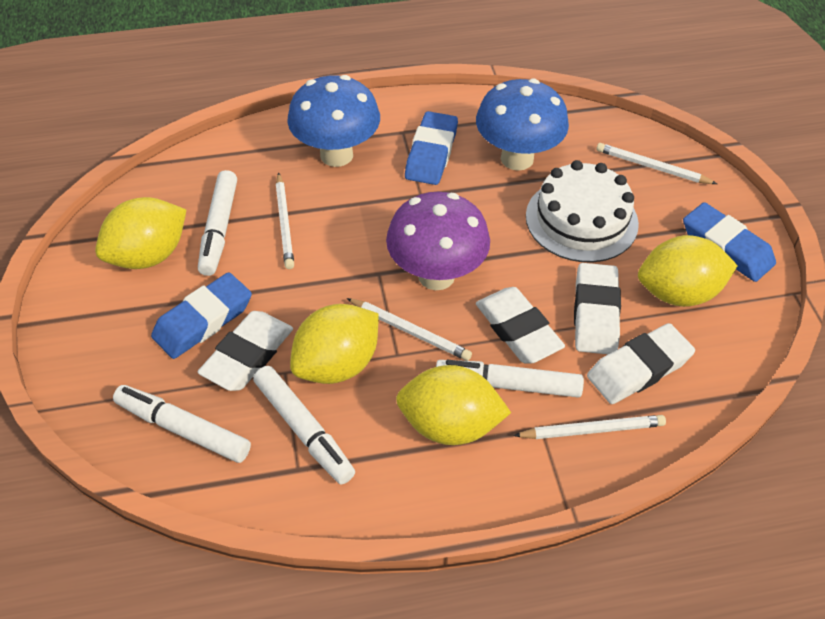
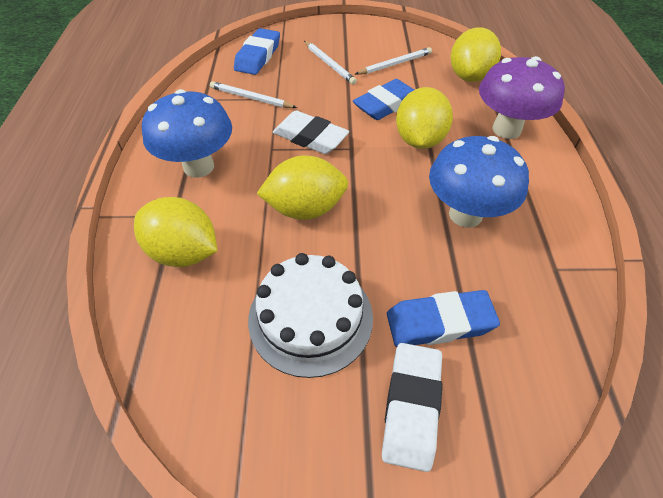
white eraser: 4 -> 2
white marker: 4 -> 0
white pencil: 4 -> 3

